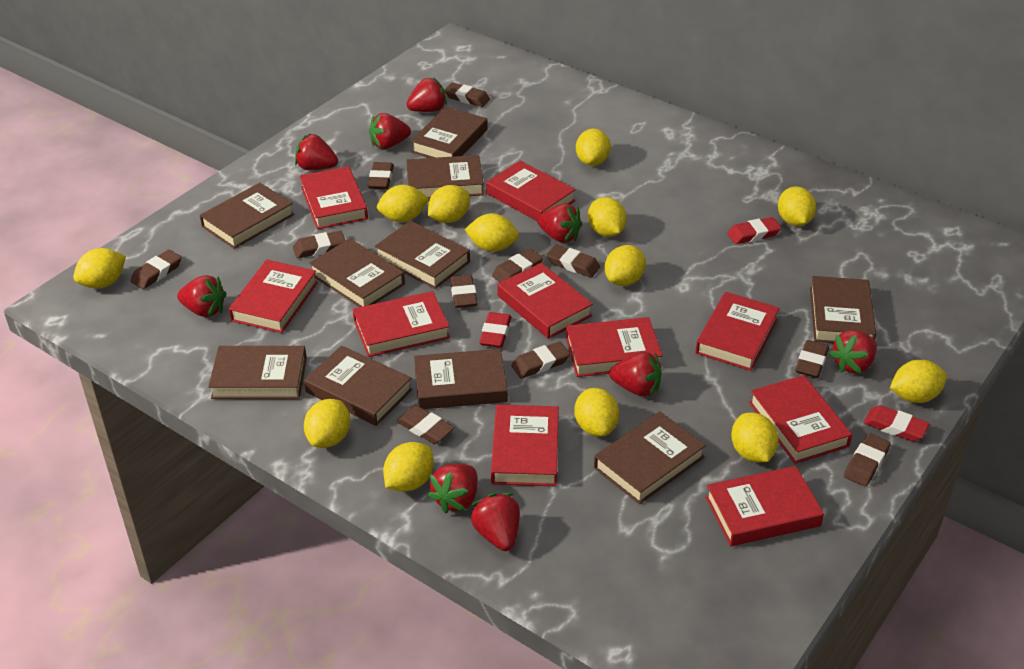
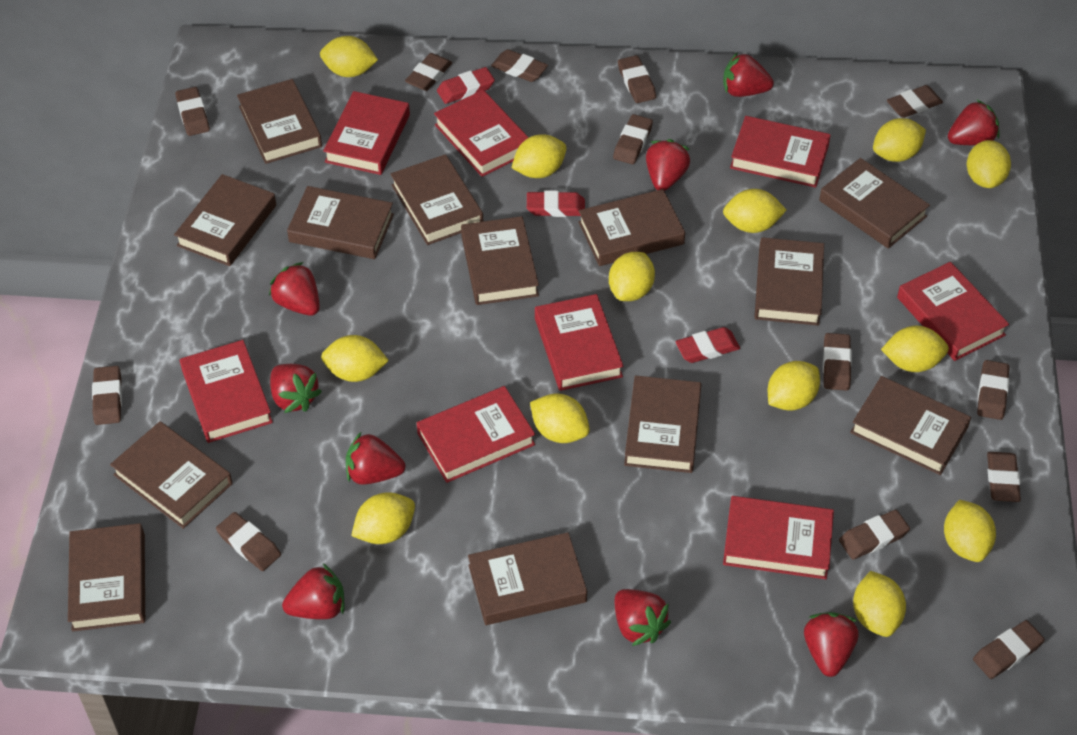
brown book: 10 -> 13
brown eraser: 11 -> 13
red book: 10 -> 8

